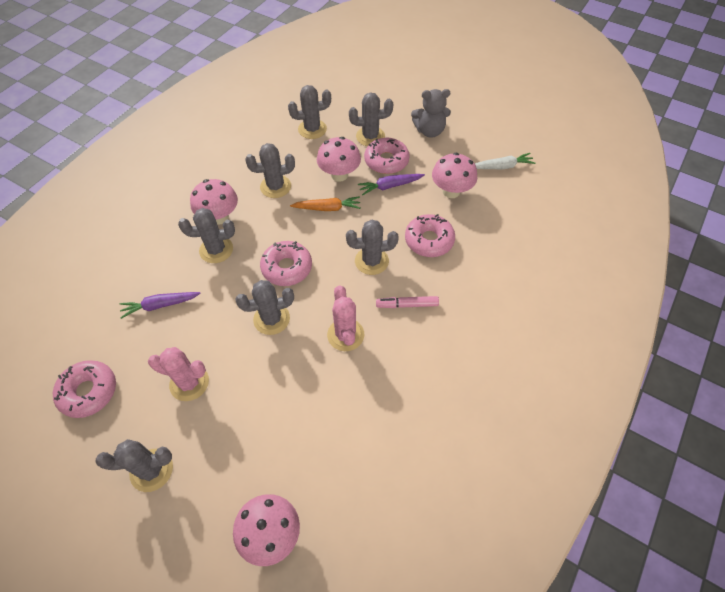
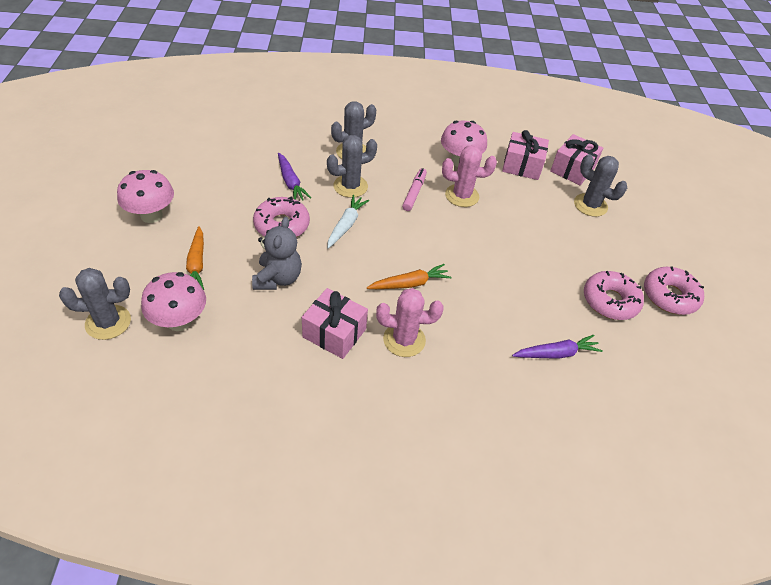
grey cactus: 7 -> 4
orange carrot: 1 -> 2
pink donut: 4 -> 3
pink gift: 0 -> 3
pink mushroom: 4 -> 3

